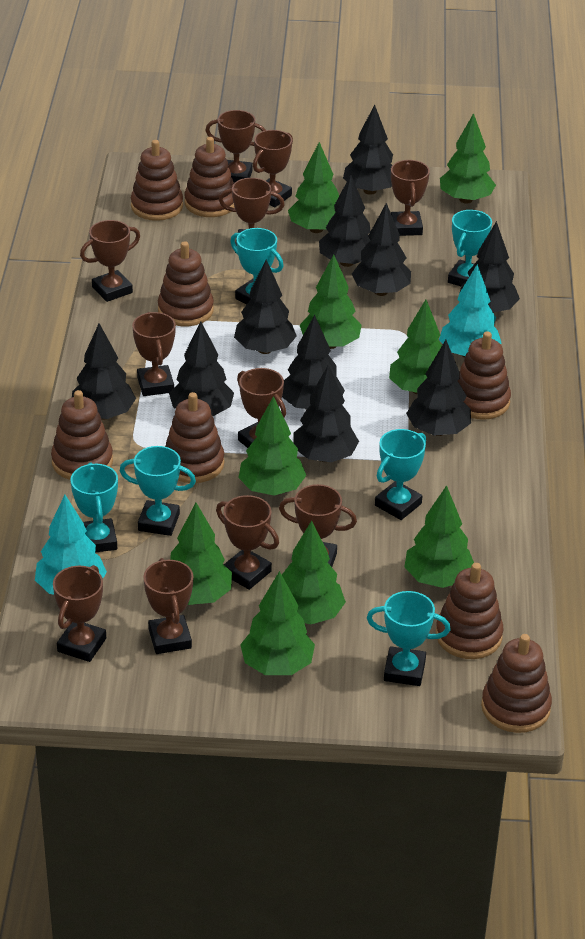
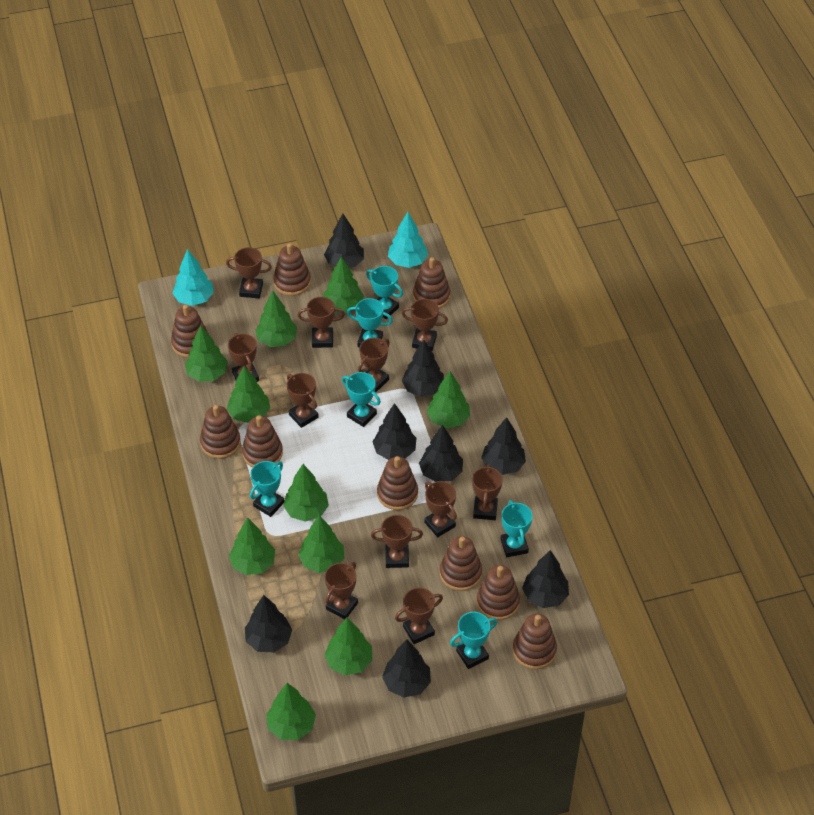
black tree: 10 -> 8
brown stacking toy: 8 -> 9
green tree: 9 -> 10

